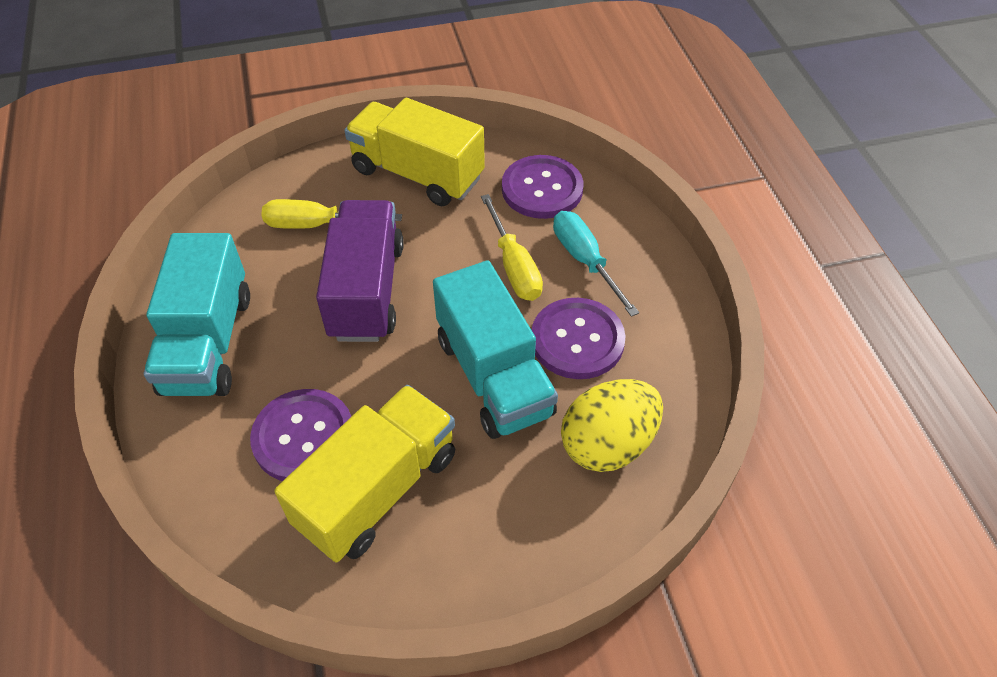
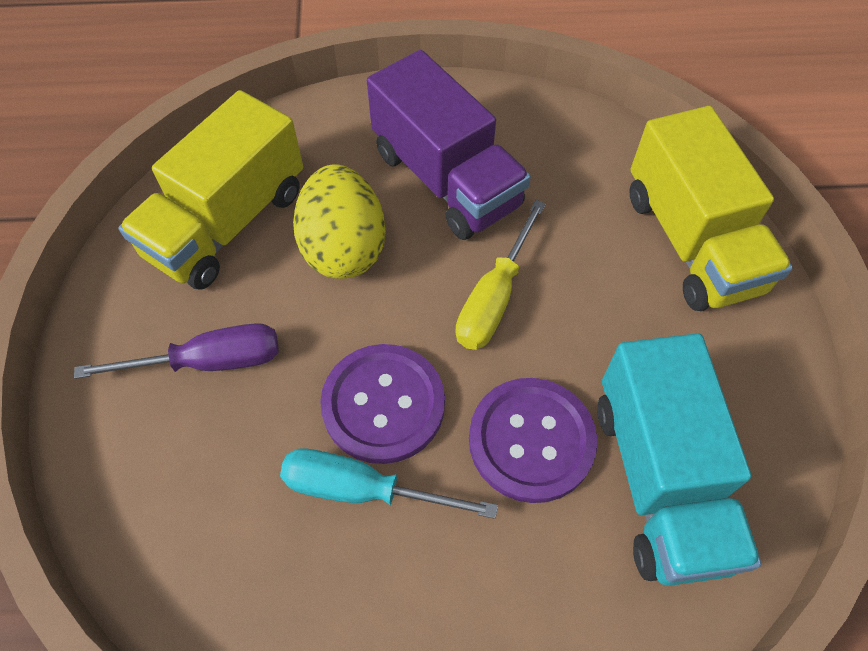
purple button: 3 -> 2
purple screwdriver: 0 -> 1
turquoise truck: 2 -> 1
yellow screwdriver: 2 -> 1

